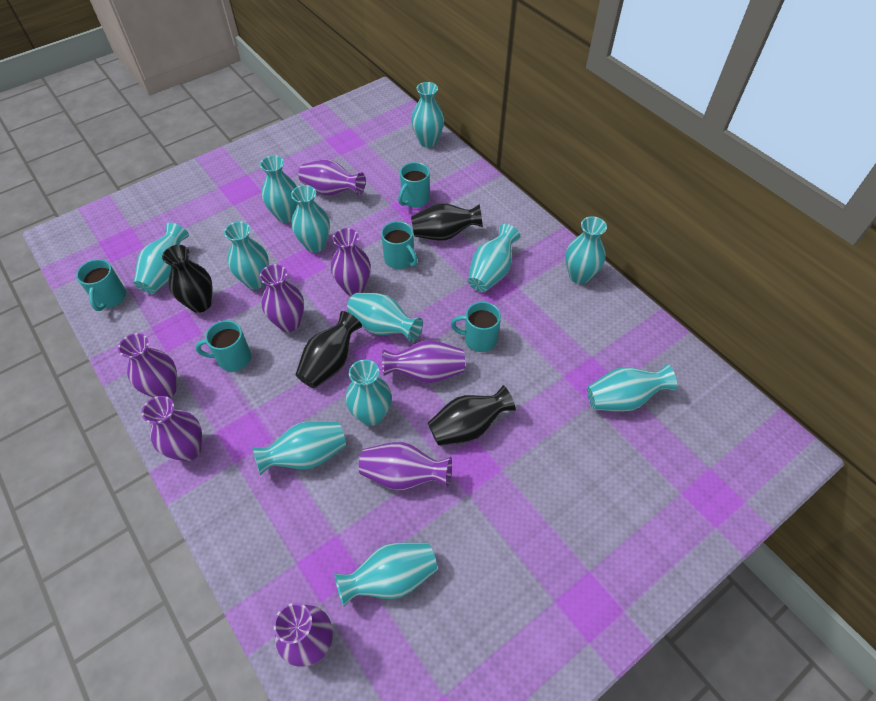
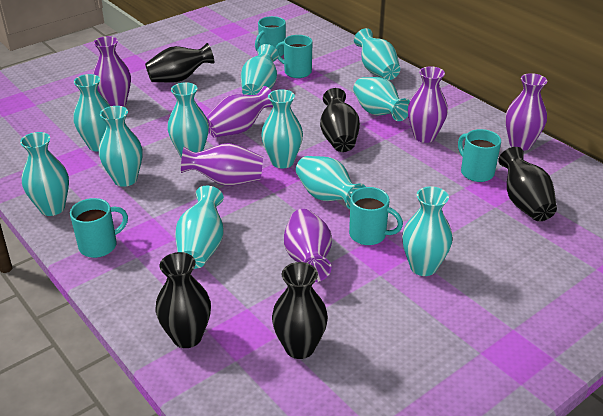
black vase: 4 -> 5
purple vase: 8 -> 6
turquoise vase: 12 -> 11

